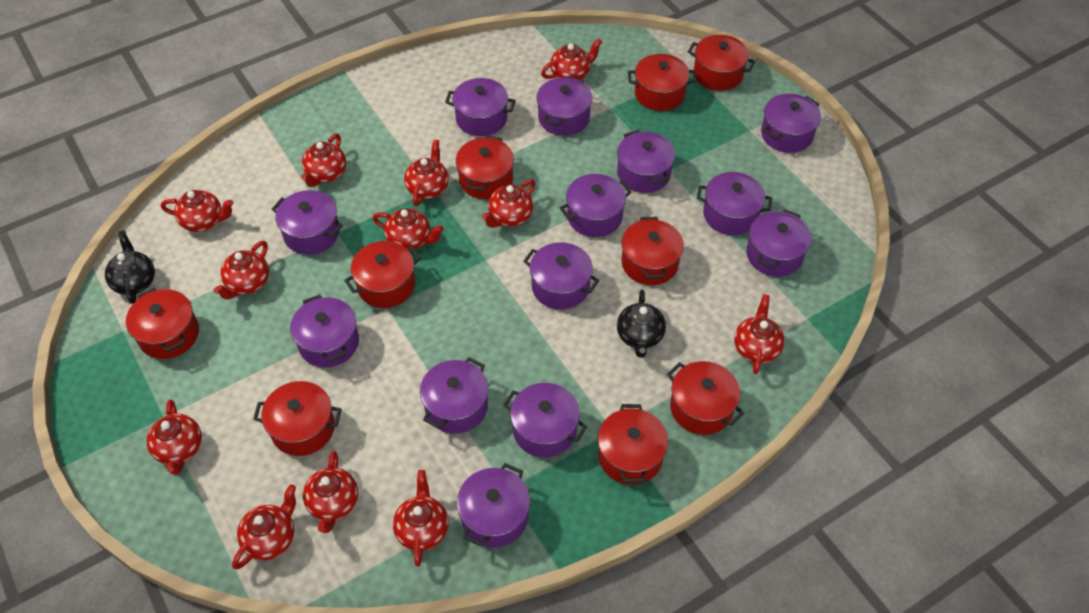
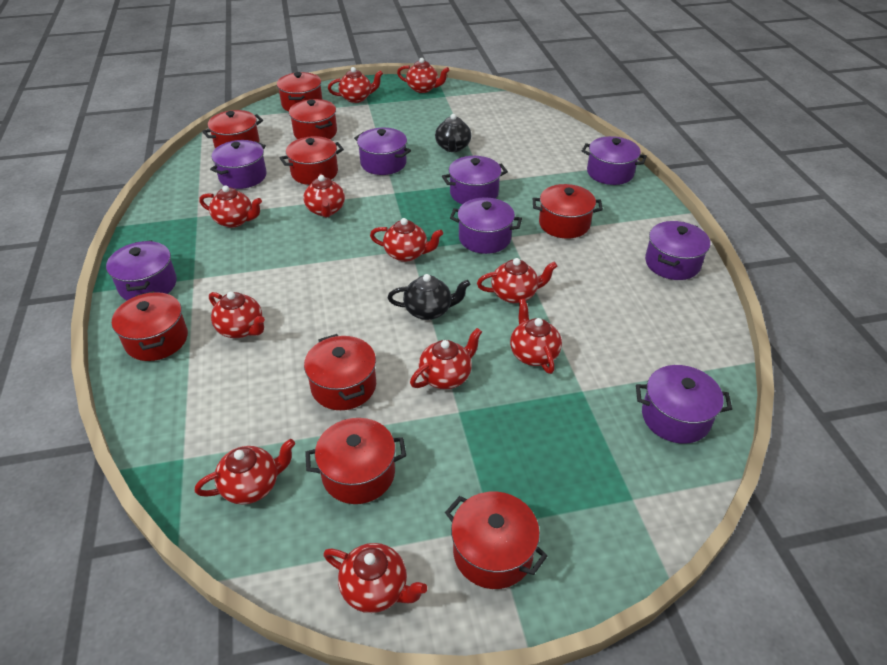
purple pot: 13 -> 8
red teapot: 12 -> 11

